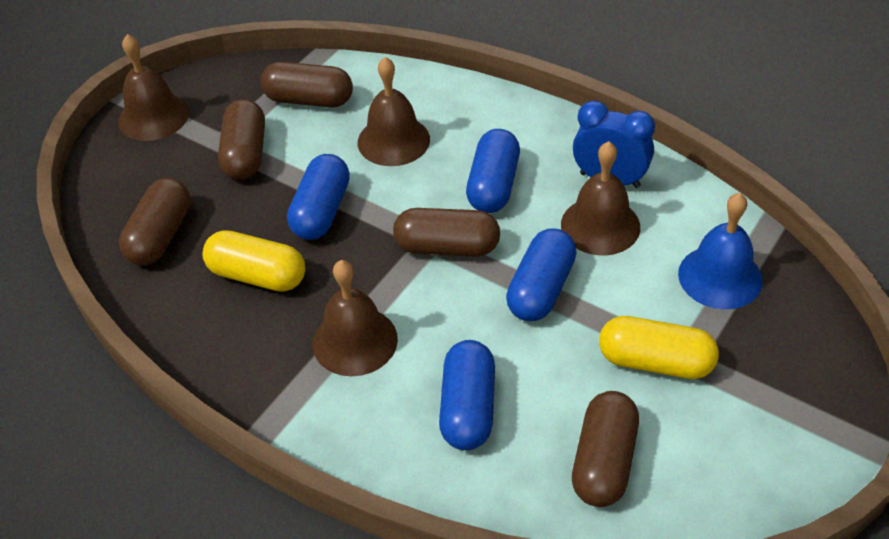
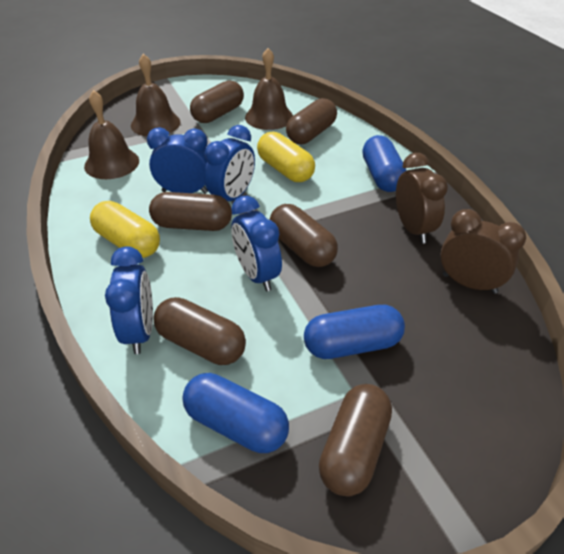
blue bell: 1 -> 0
blue capsule: 4 -> 3
blue clock: 1 -> 4
brown bell: 4 -> 3
brown capsule: 5 -> 6
brown clock: 0 -> 2

